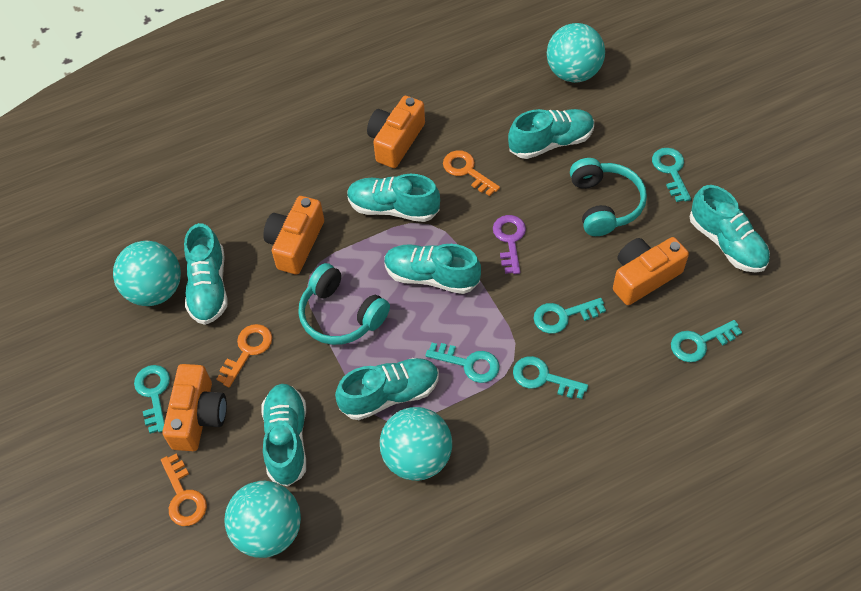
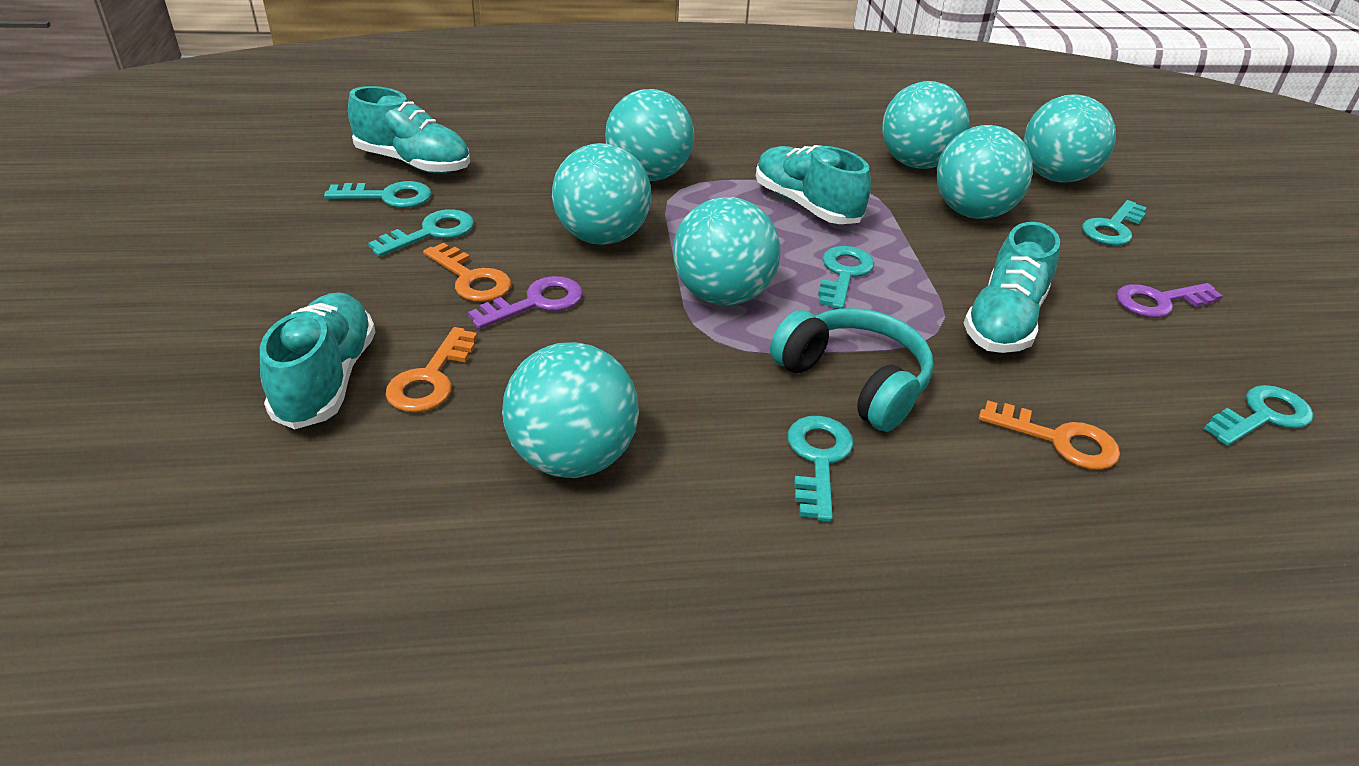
orange camera: 4 -> 0
purple key: 1 -> 2
turquoise ball: 4 -> 7
turquoise headphones: 2 -> 1
turquoise shoe: 7 -> 4

